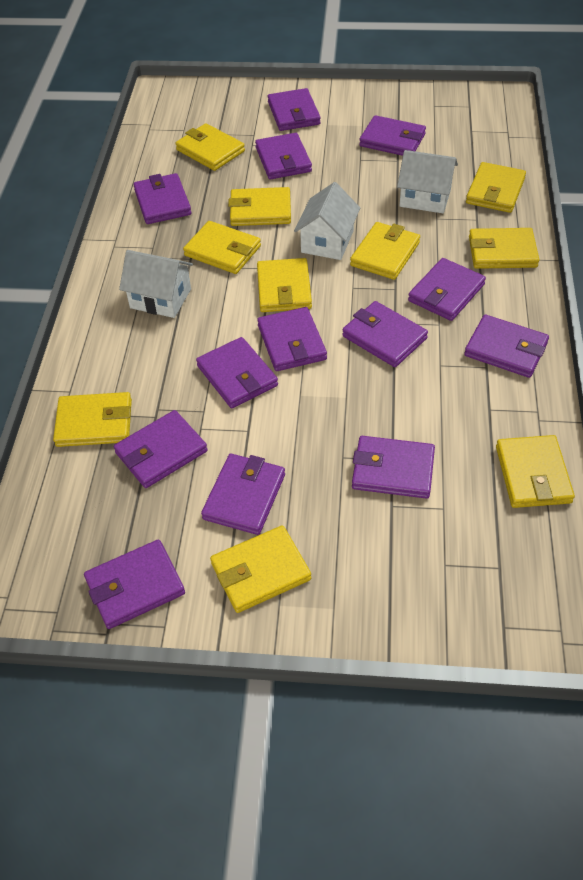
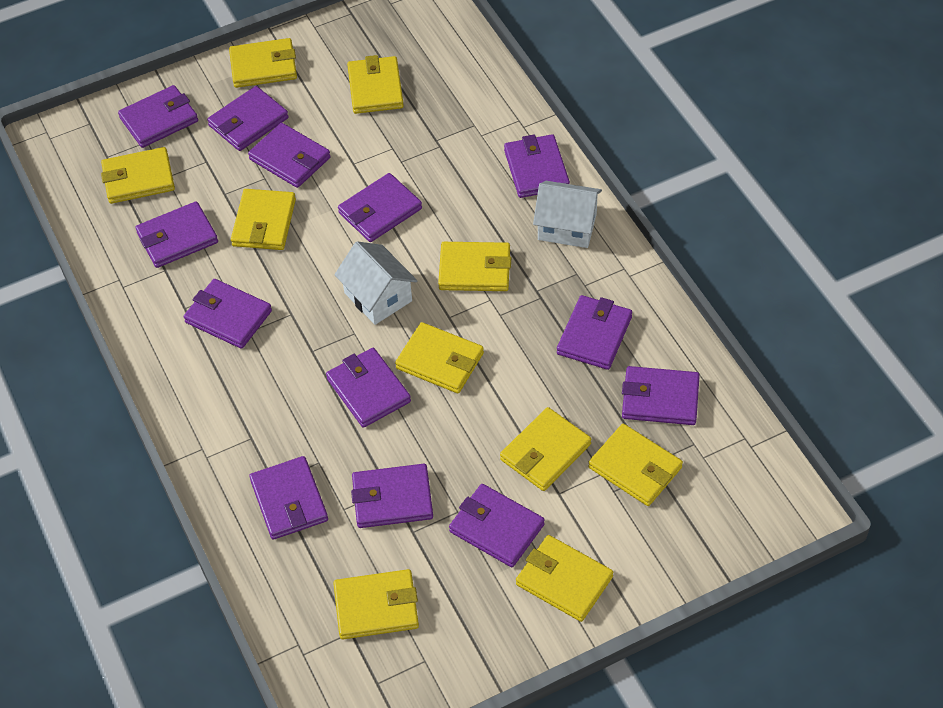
white house: 3 -> 2

